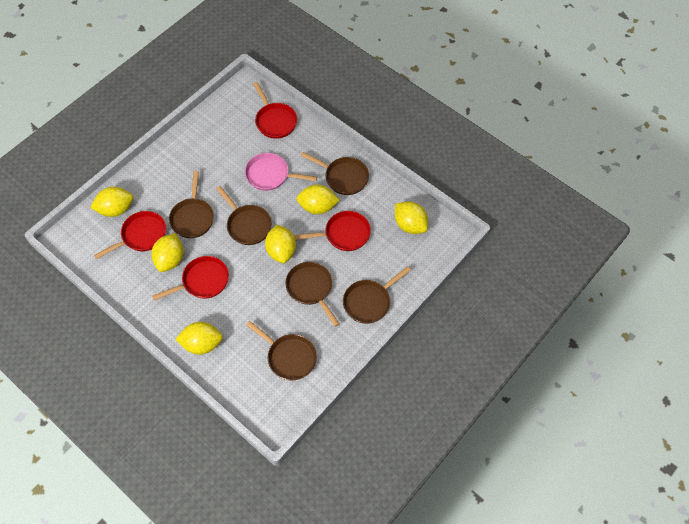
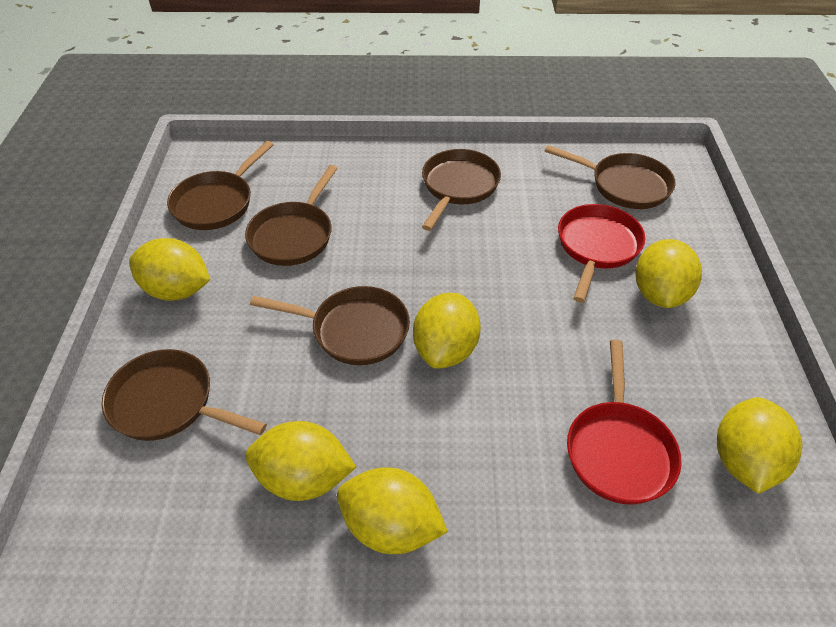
pink pan: 1 -> 0
red pan: 4 -> 2

